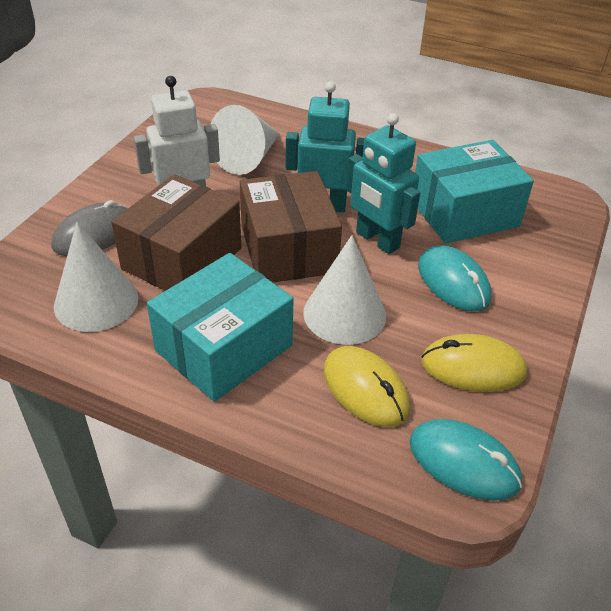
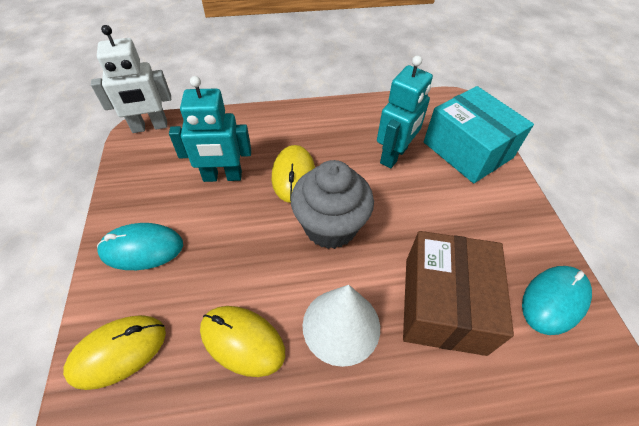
brown box: 2 -> 1
grey cupcake: 0 -> 1
grey mouse: 1 -> 0
turquoise box: 2 -> 1
white cone: 3 -> 1
yellow mouse: 2 -> 3

